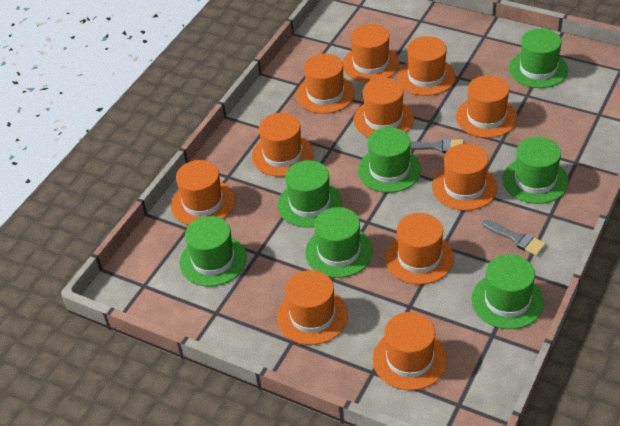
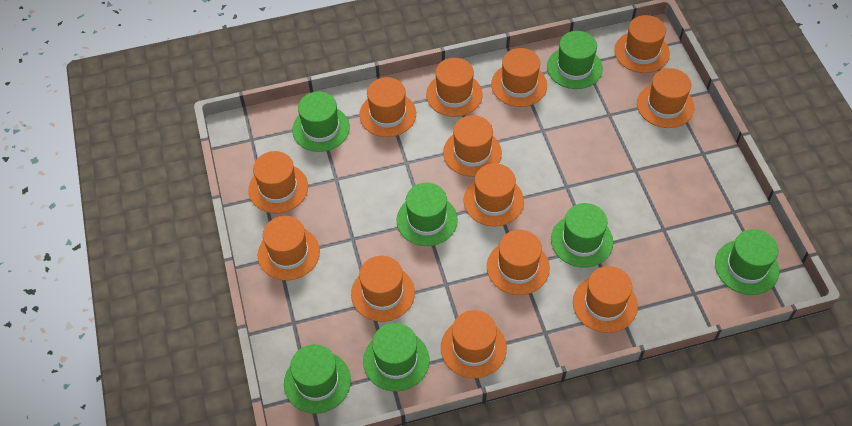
grey brush: 2 -> 0
orange hat: 11 -> 13

